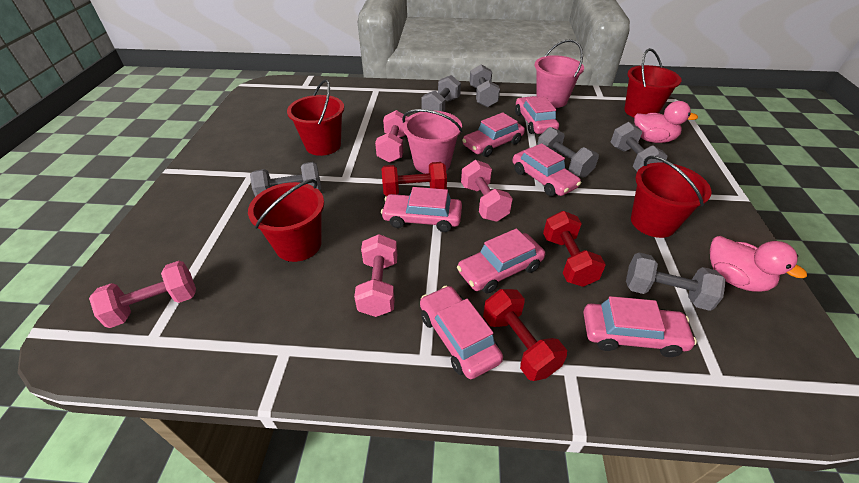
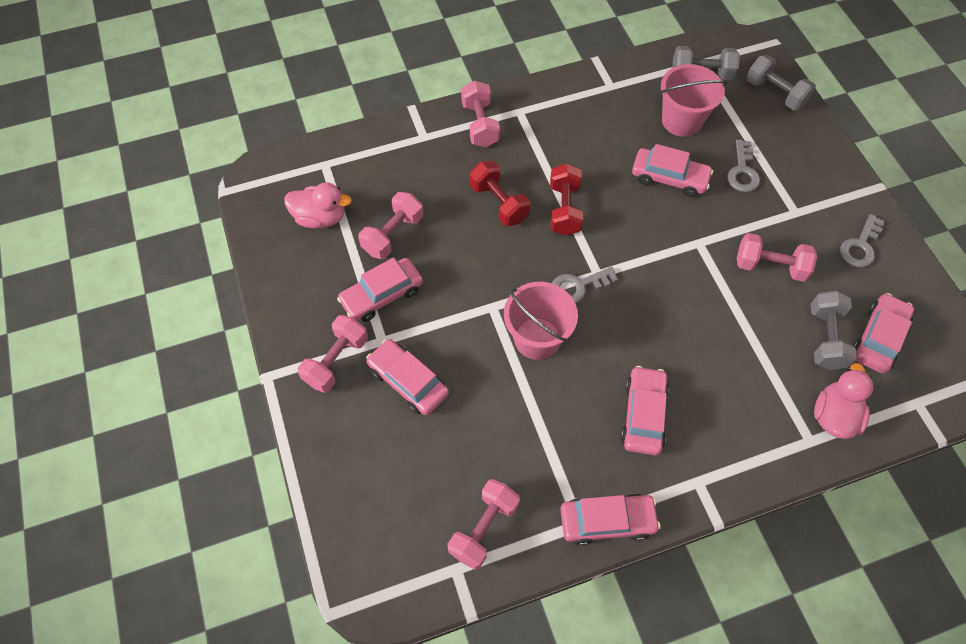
grey dumbbell: 6 -> 3
grey key: 0 -> 3
pink car: 7 -> 6
pink dumbbell: 4 -> 5
red bucket: 4 -> 0
red dumbbell: 3 -> 2

